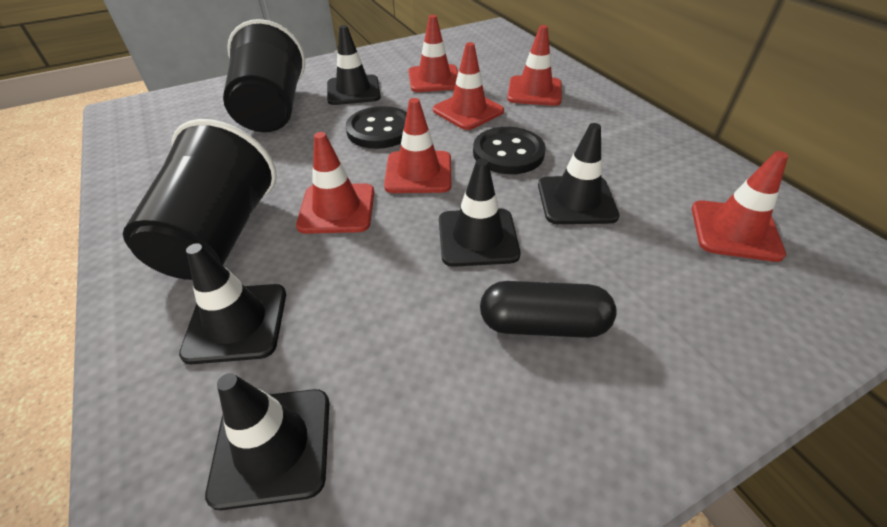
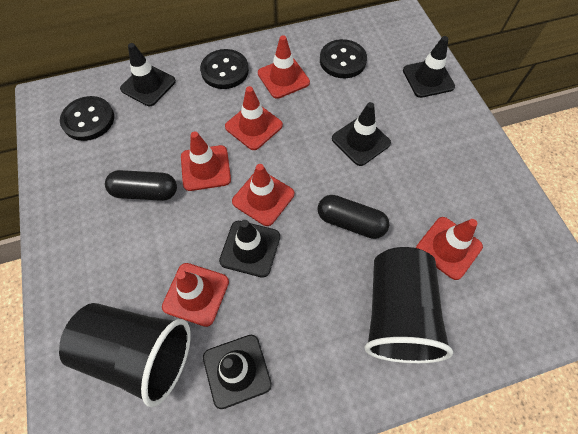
black button: 2 -> 3
black capsule: 1 -> 2

